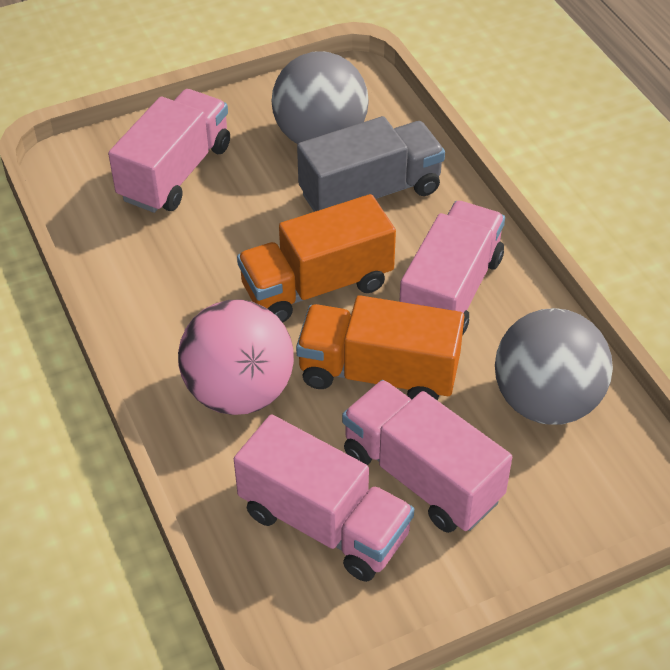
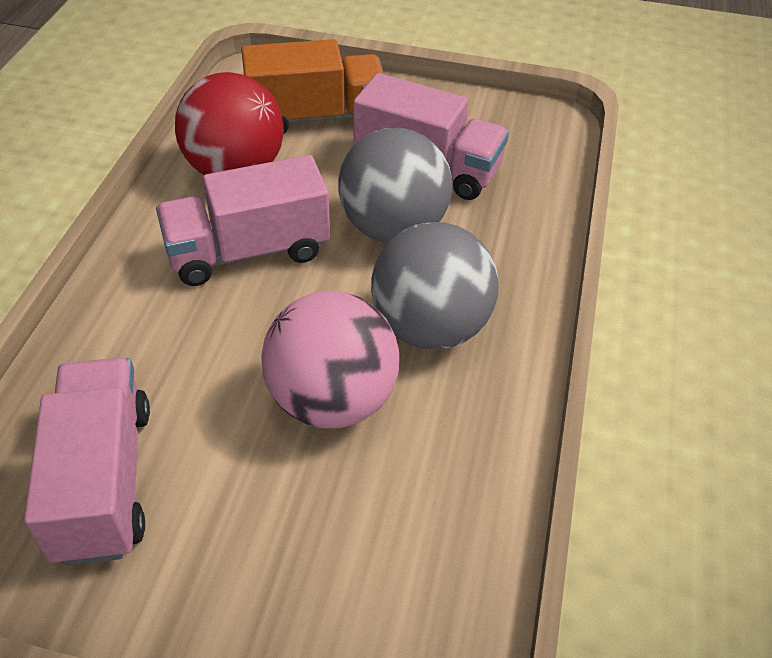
grey truck: 1 -> 0
orange truck: 2 -> 1
pink truck: 4 -> 3
red ball: 0 -> 1

